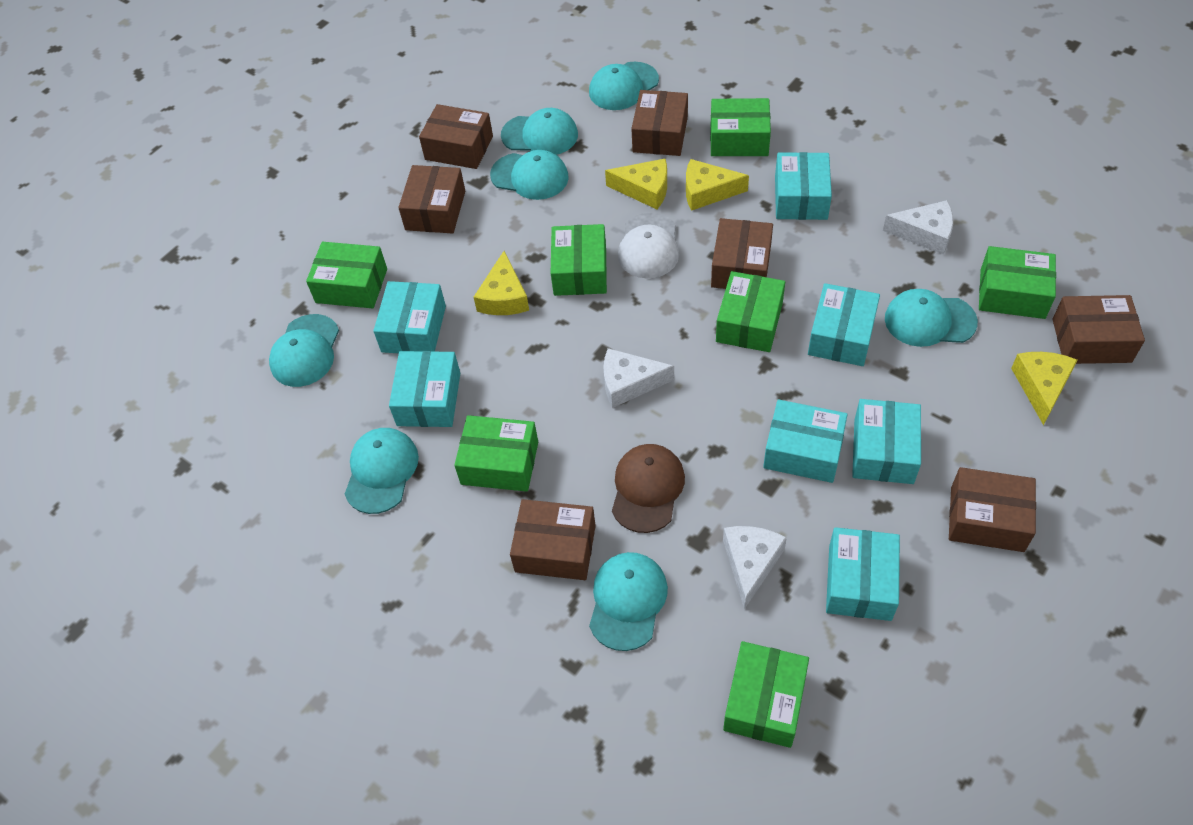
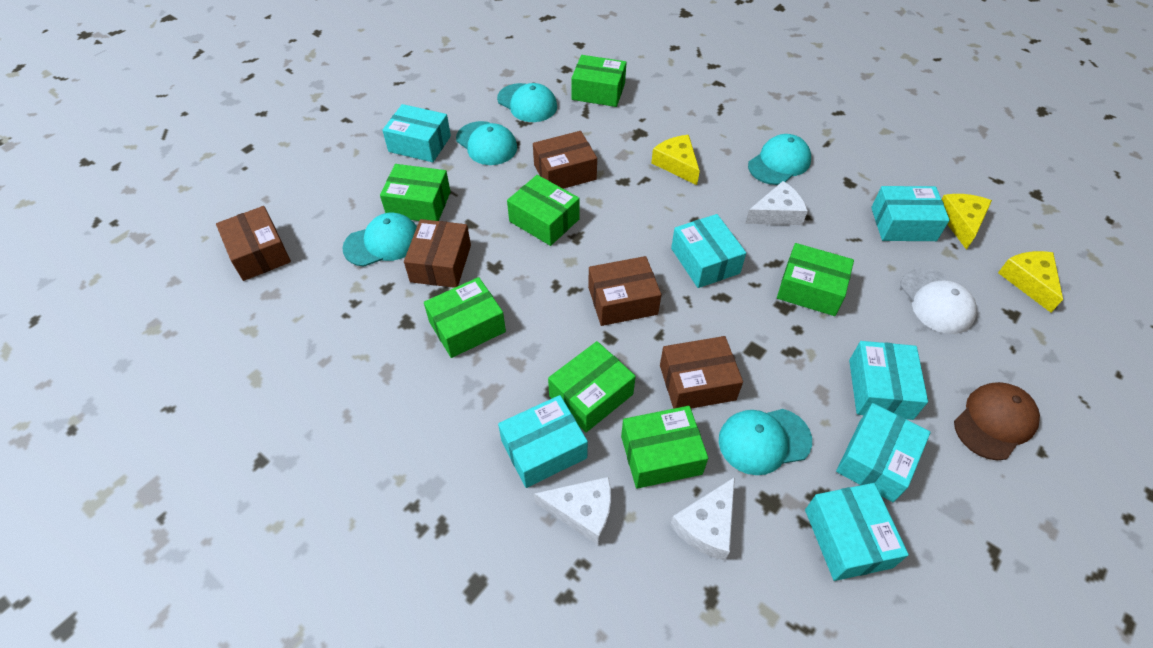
brown box: 7 -> 5
turquoise cap: 7 -> 5
yellow cheese: 4 -> 3

